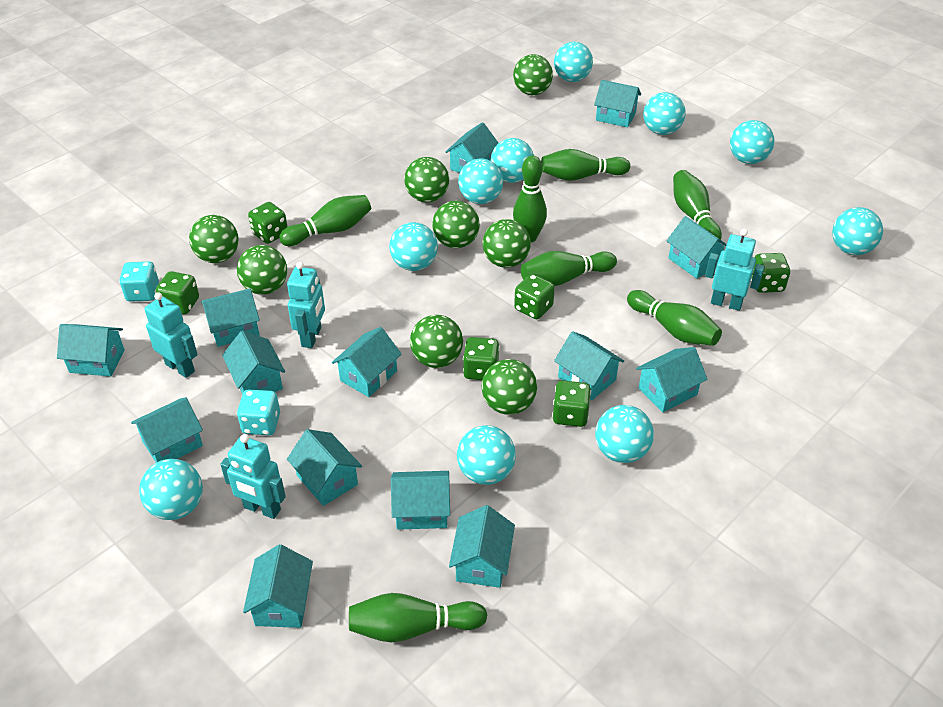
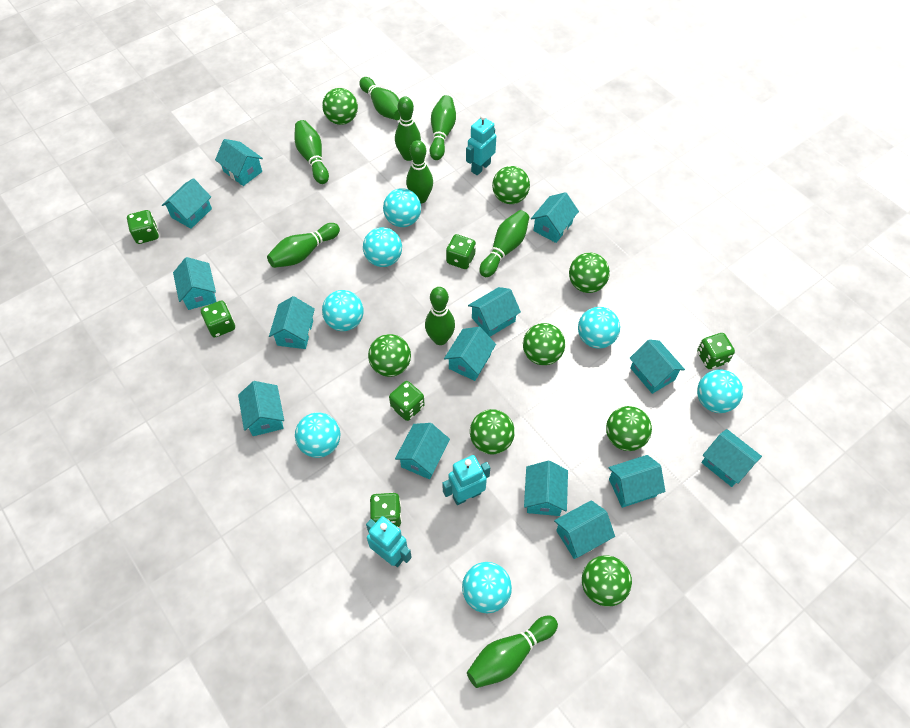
green bowling pin: 7 -> 9
turquoise ball: 10 -> 7
turquoise dice: 2 -> 0
turquoise robot: 4 -> 3

